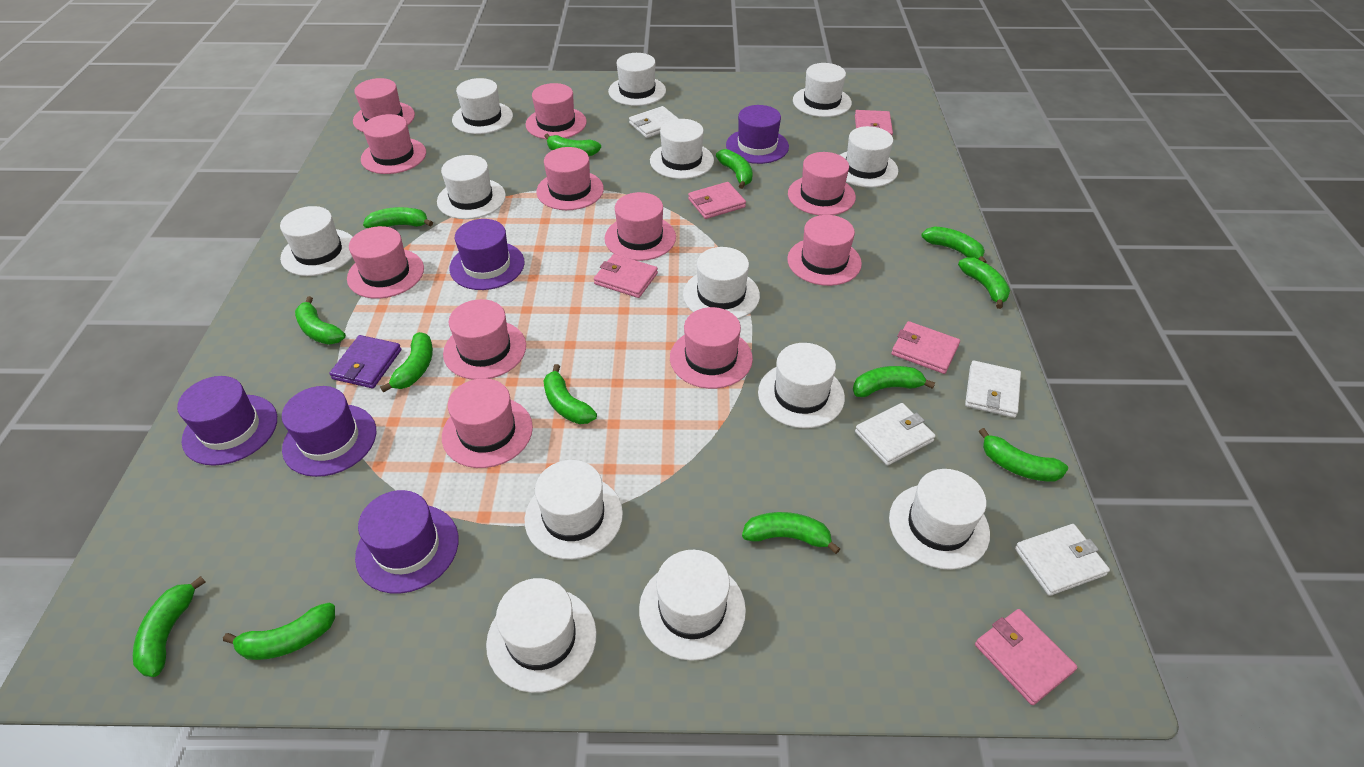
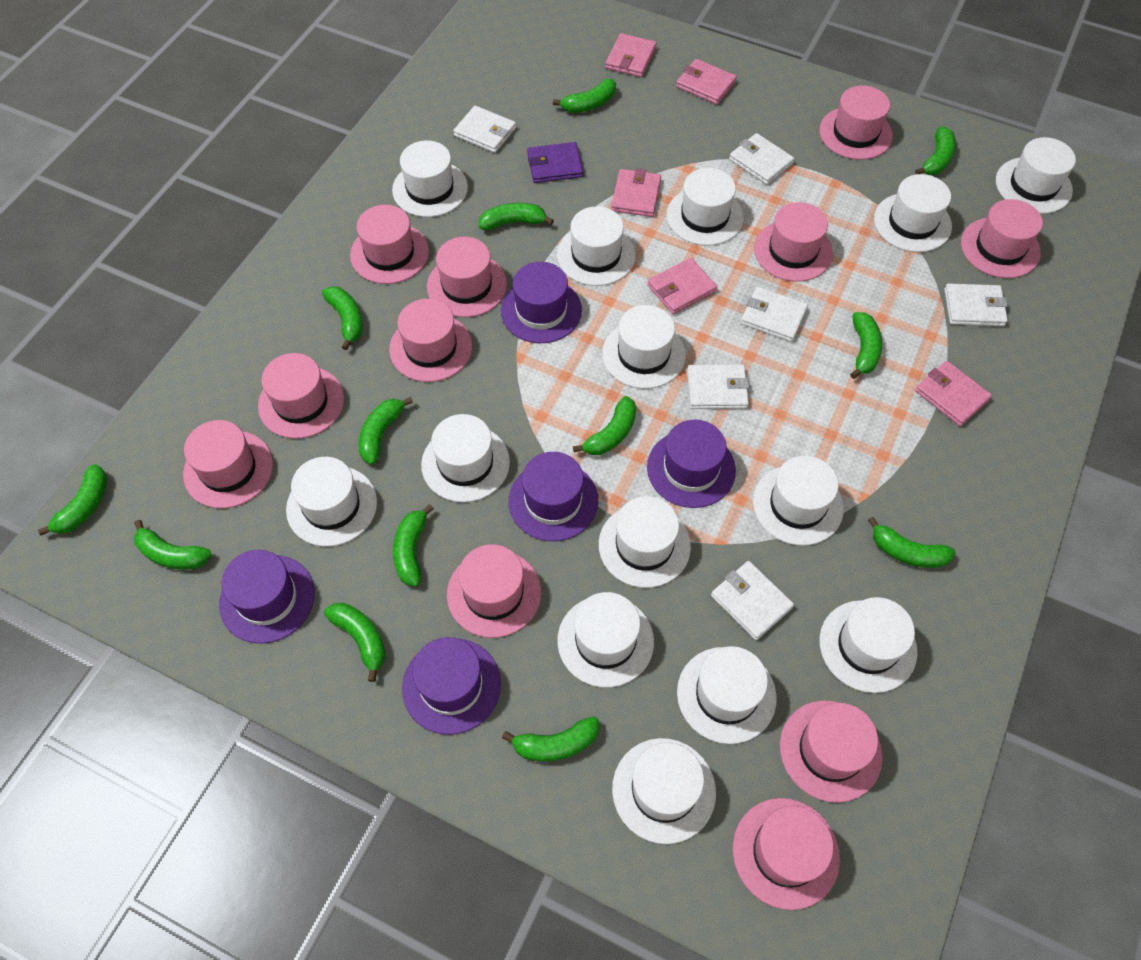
white hat: 13 -> 14
white wallet: 4 -> 6

